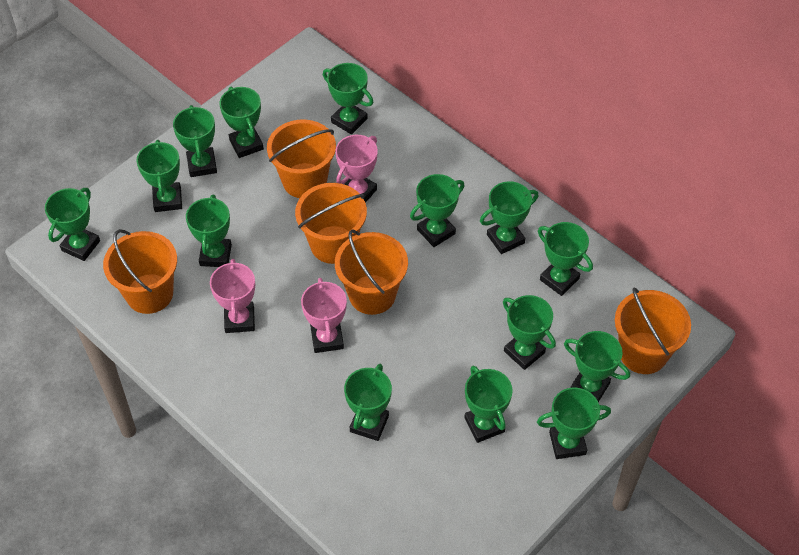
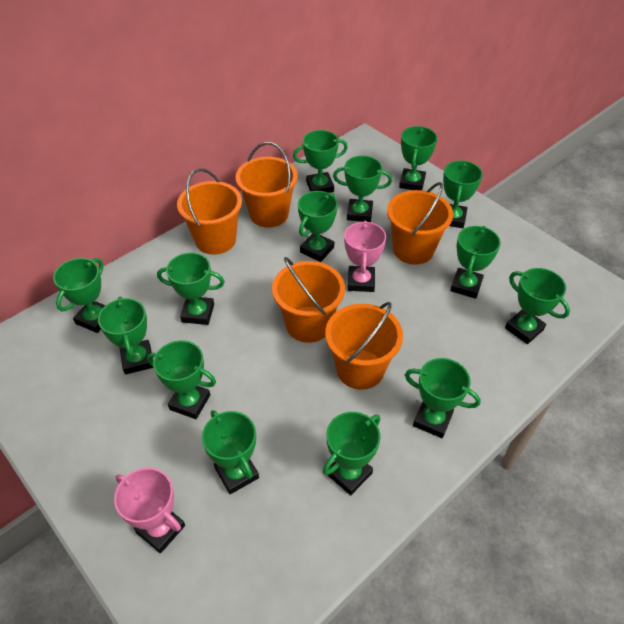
pink trophy: 3 -> 2

